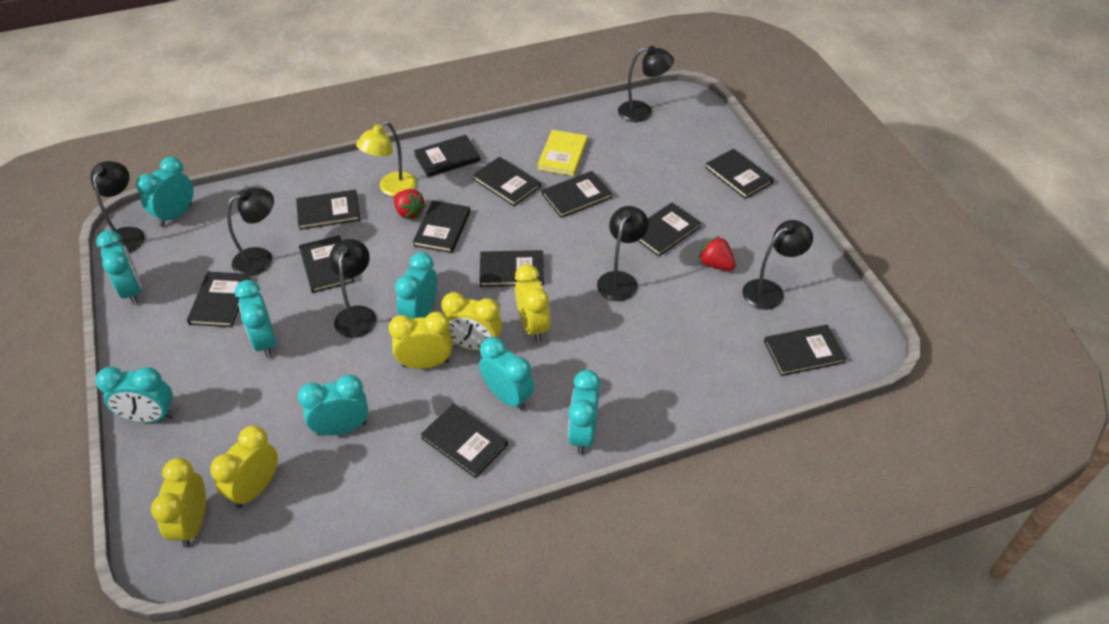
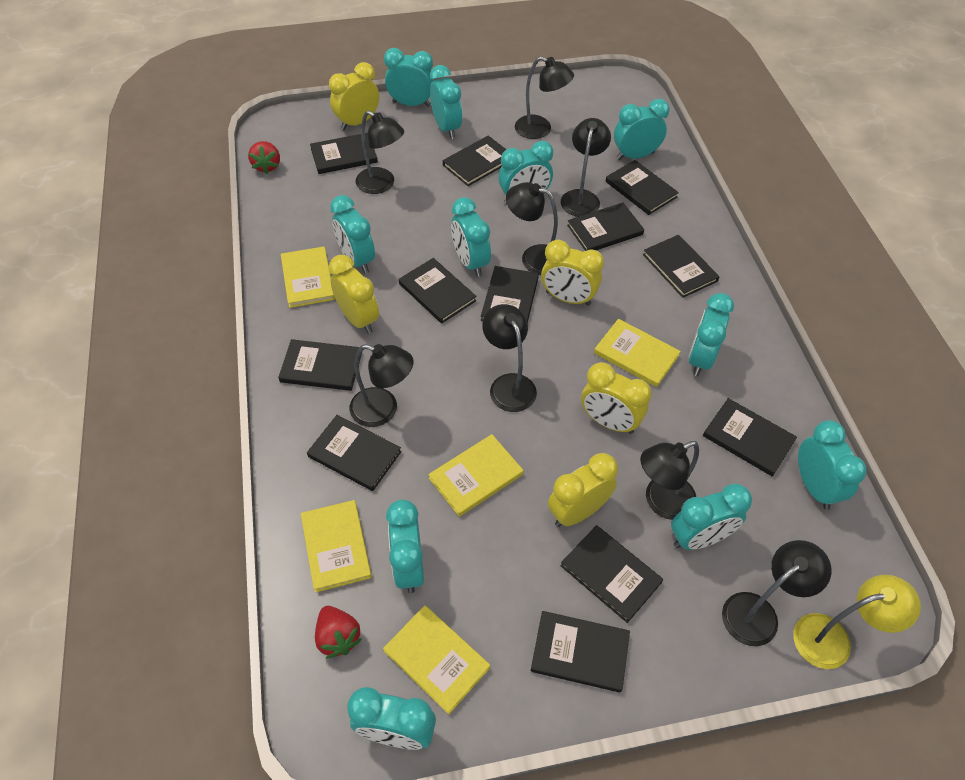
black lamp: 6 -> 8
turquoise clock: 8 -> 11
yellow book: 1 -> 5

